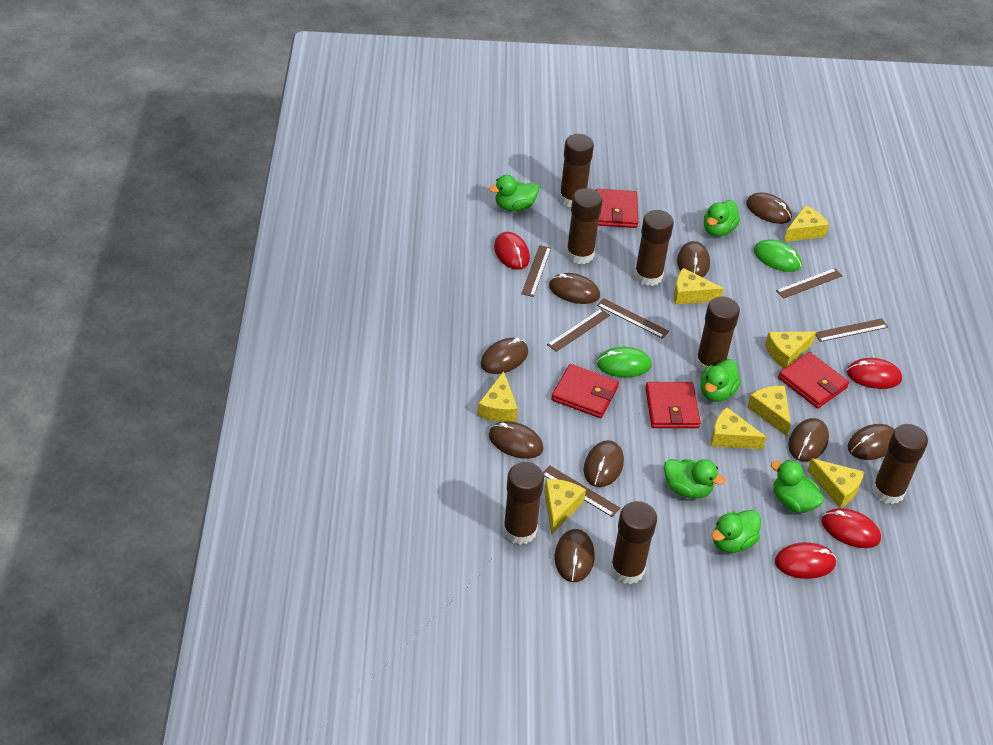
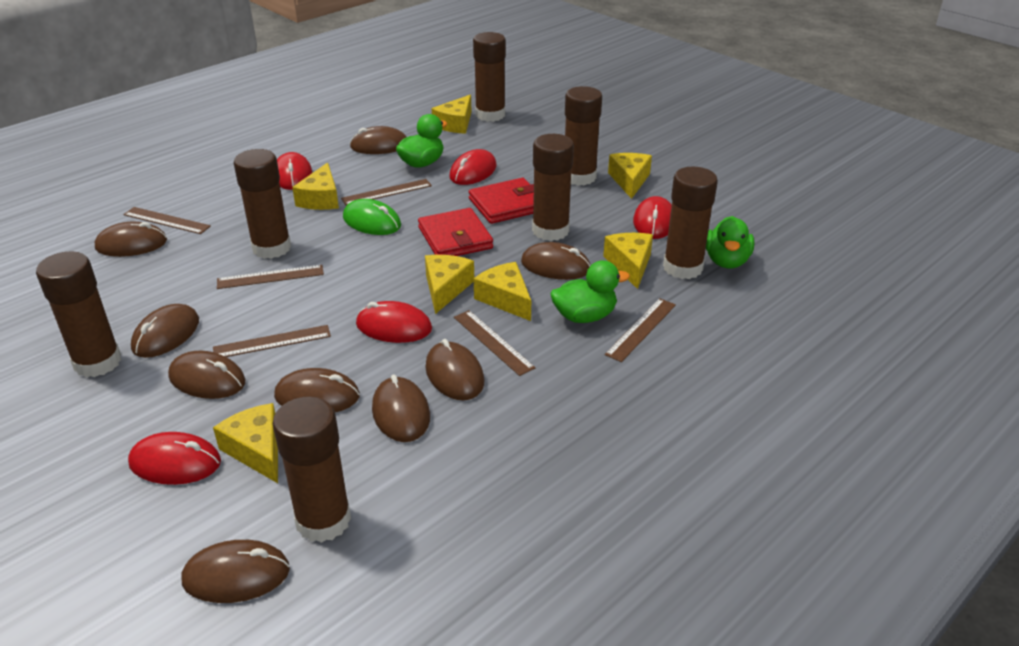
green duck: 6 -> 3
green mouse: 2 -> 1
red mouse: 4 -> 5
red wallet: 4 -> 2
yellow cheese: 8 -> 7

